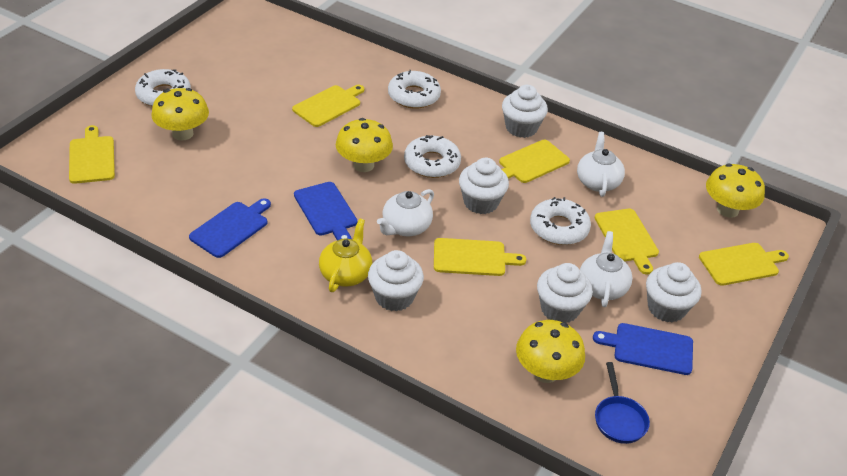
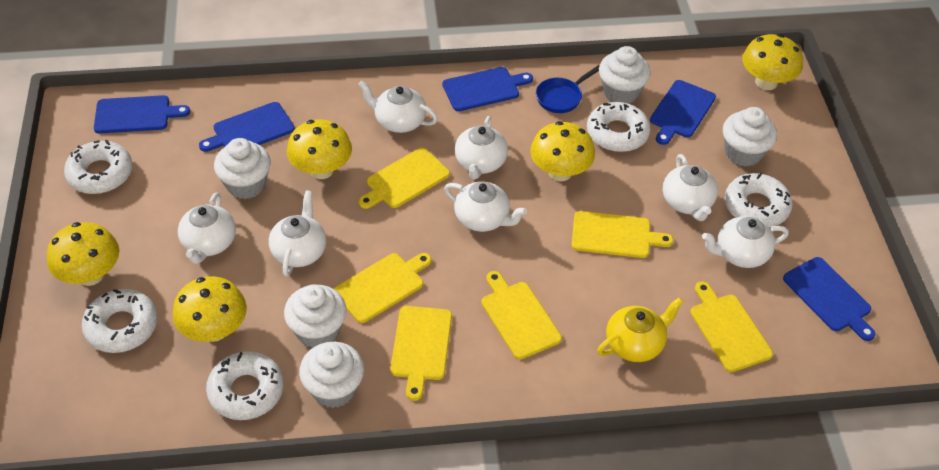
blue cutting board: 3 -> 5
white donut: 4 -> 5
white teapot: 3 -> 7
yellow mushroom: 4 -> 5

